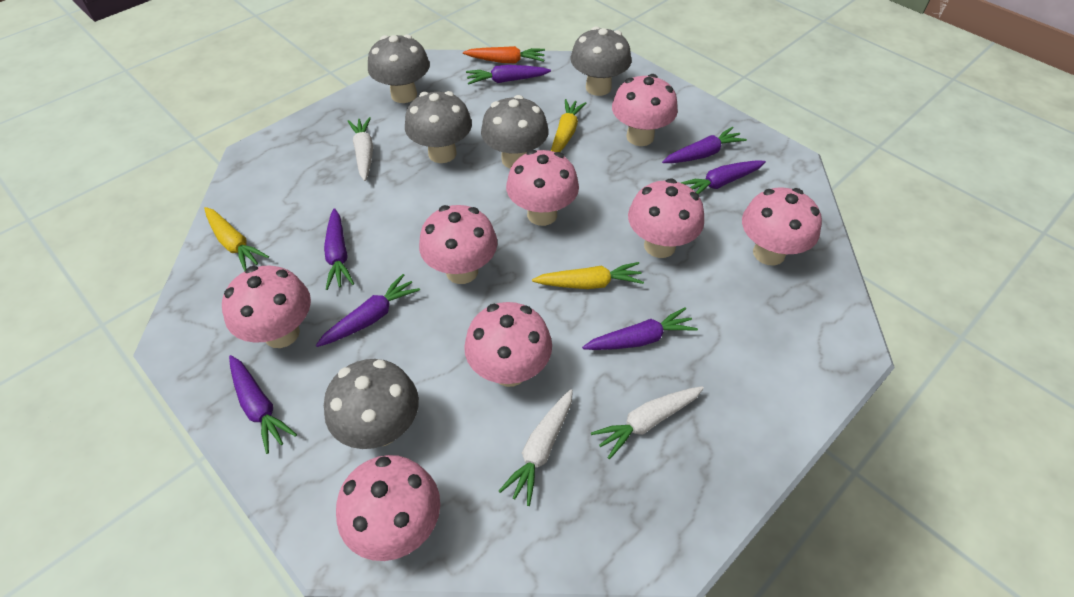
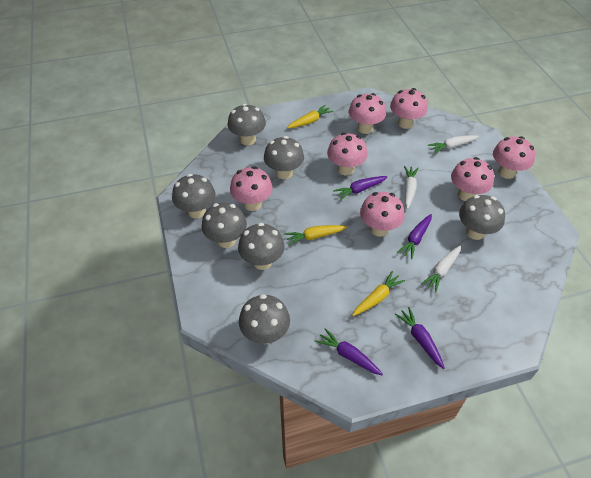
grey mushroom: 5 -> 7
orange carrot: 1 -> 0
pink mushroom: 8 -> 7
purple carrot: 7 -> 4

